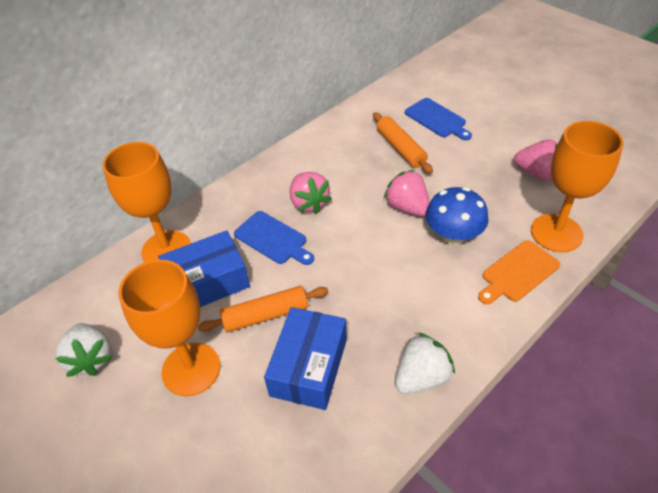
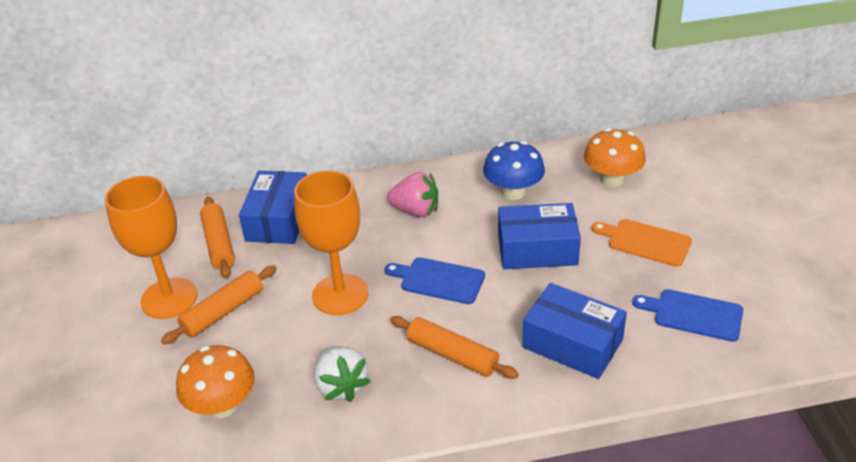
blue box: 2 -> 3
orange goblet: 3 -> 2
orange mushroom: 0 -> 2
orange rolling pin: 2 -> 3
pink strawberry: 3 -> 1
white strawberry: 2 -> 1

